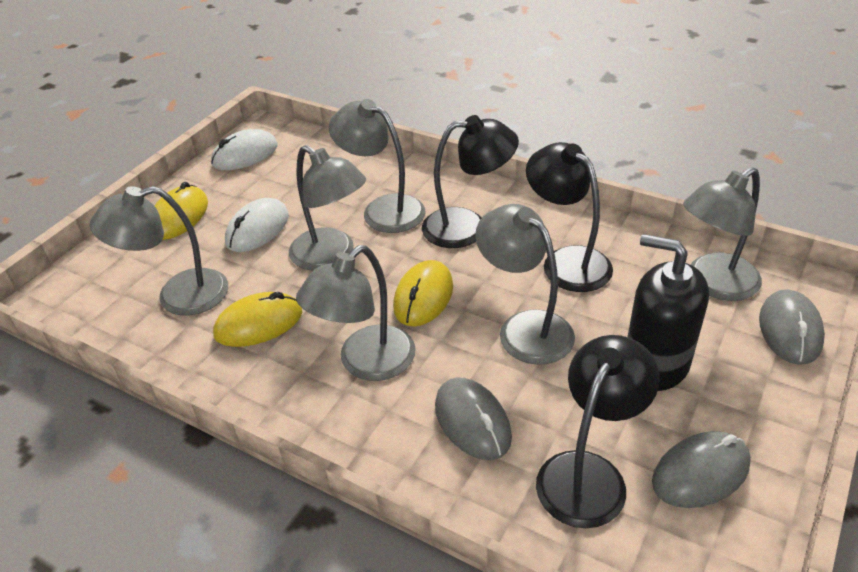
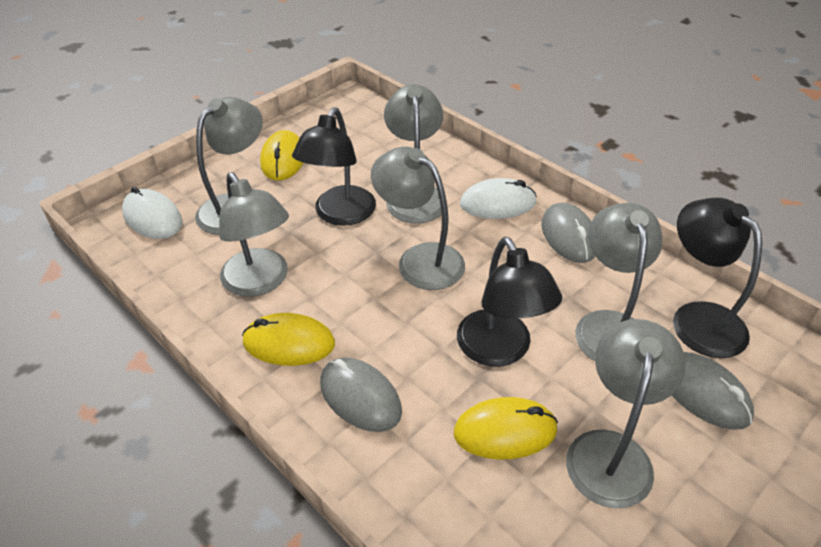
black soap dispenser: 1 -> 0

